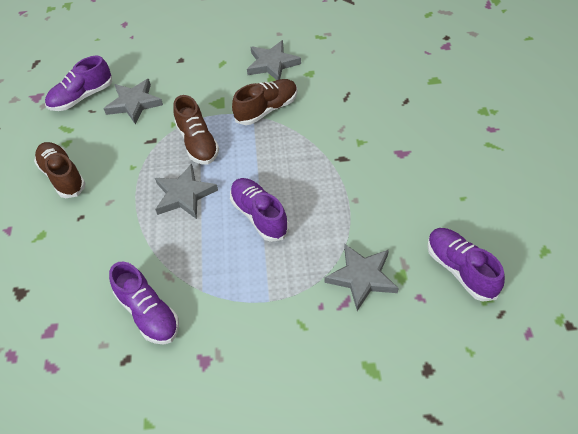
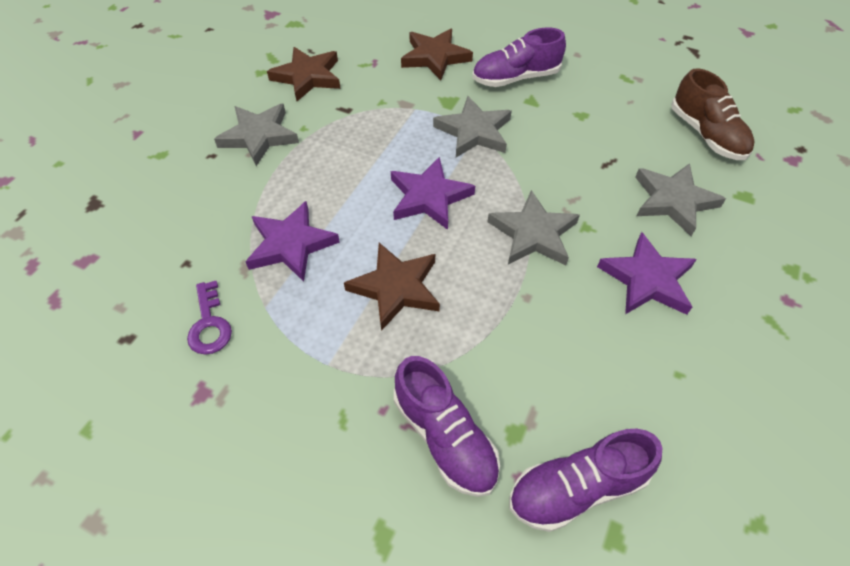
brown shoe: 3 -> 1
brown star: 0 -> 3
purple key: 0 -> 1
purple shoe: 4 -> 3
purple star: 0 -> 3

